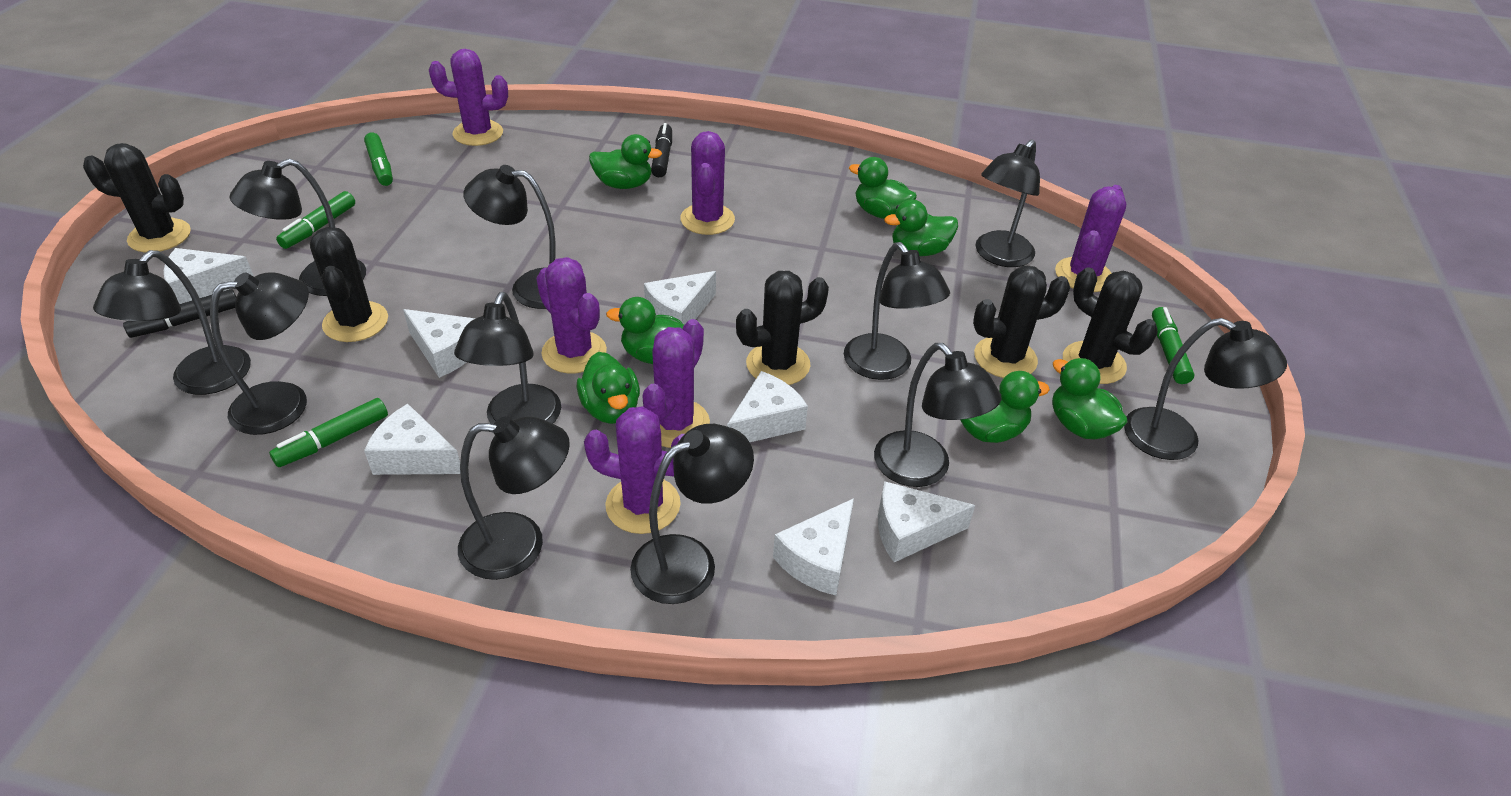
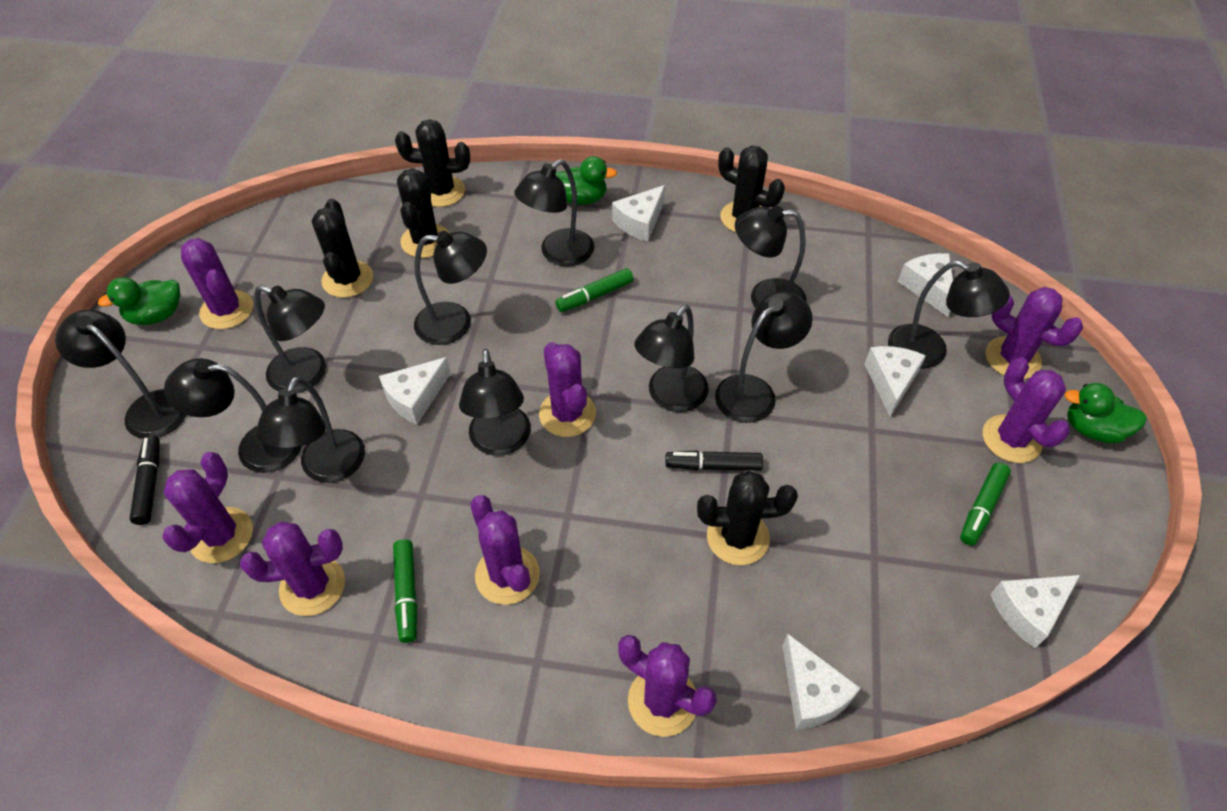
green duck: 7 -> 3
green marker: 4 -> 3
purple cactus: 6 -> 8
white cheese: 7 -> 6

